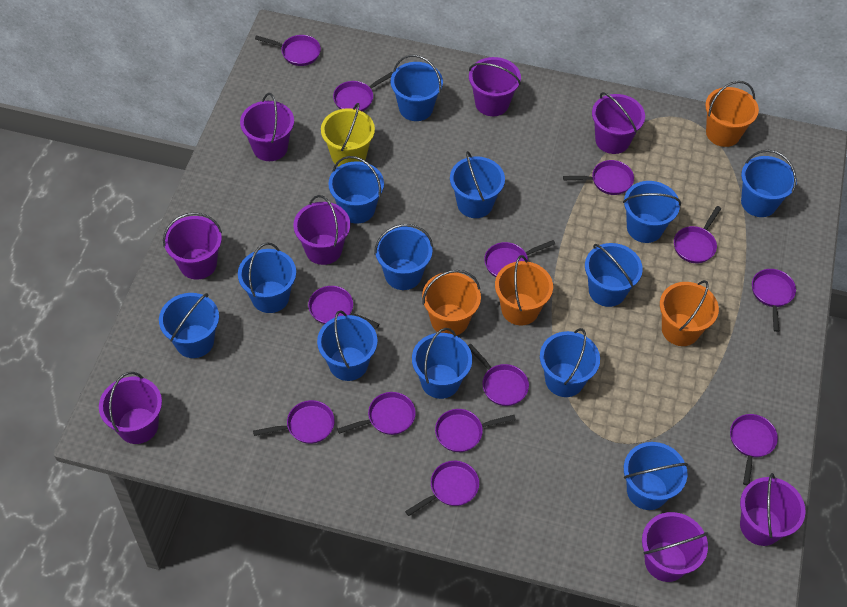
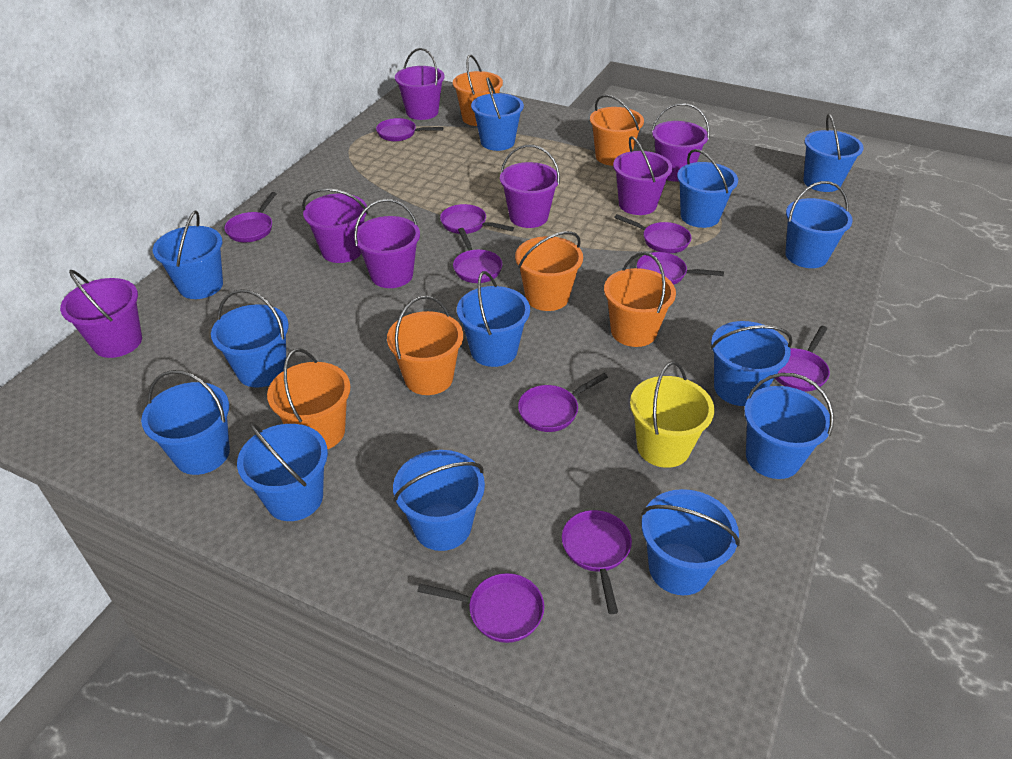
orange bucket: 4 -> 6
purple bucket: 8 -> 7
purple pan: 13 -> 10

